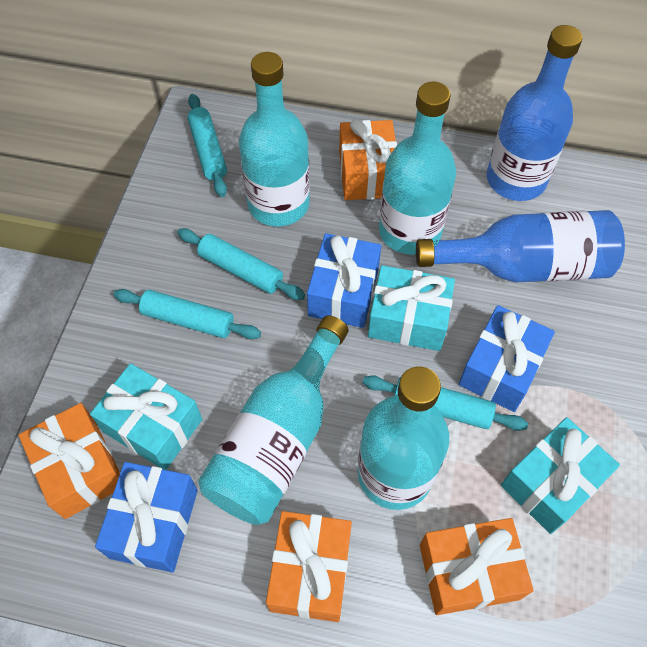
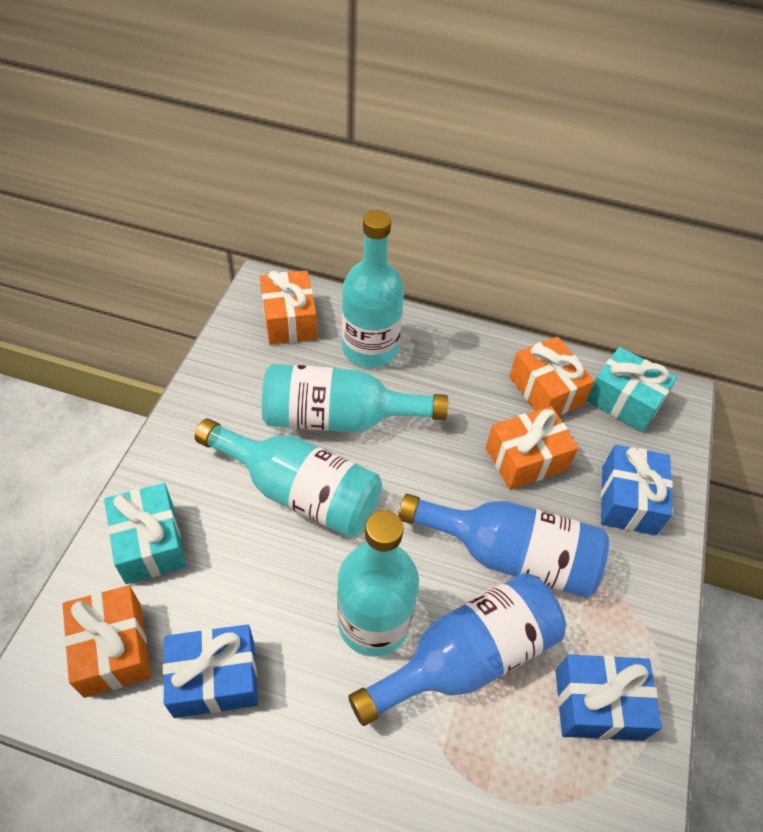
turquoise gift: 3 -> 2
turquoise rolling pin: 4 -> 0

